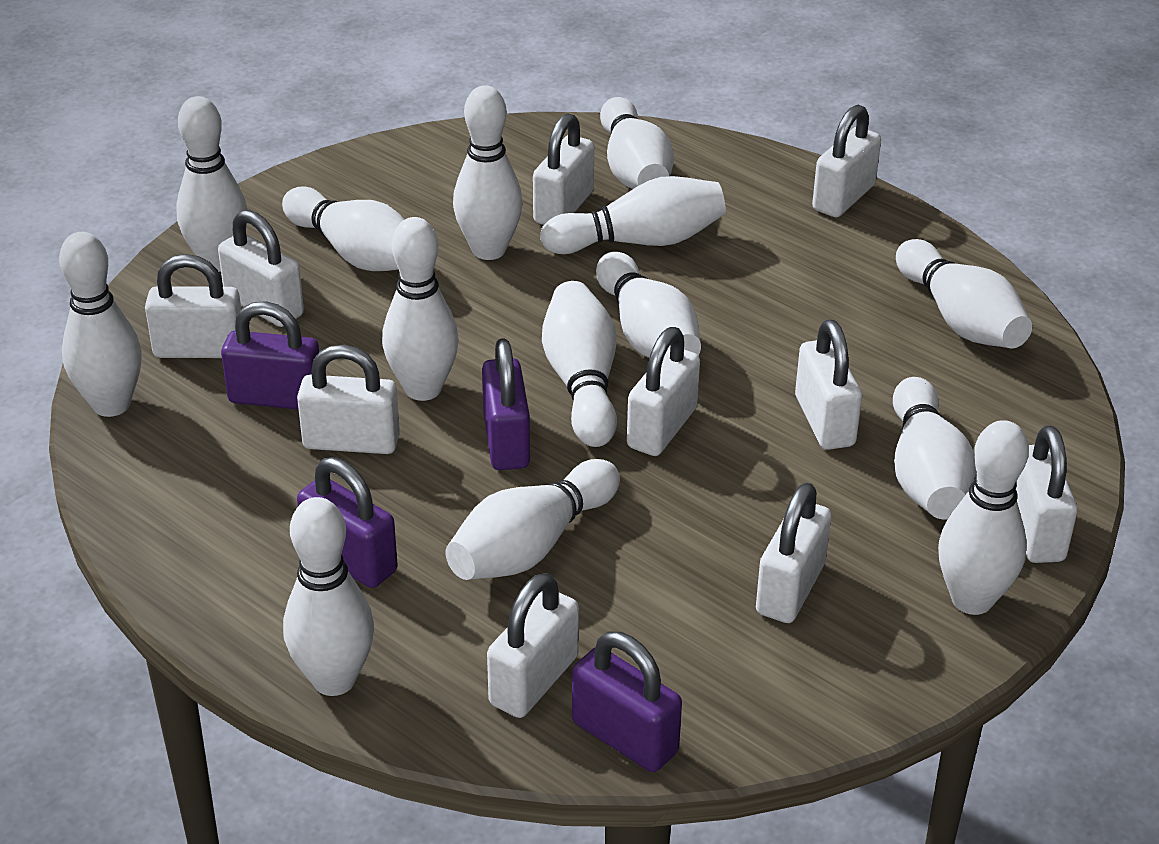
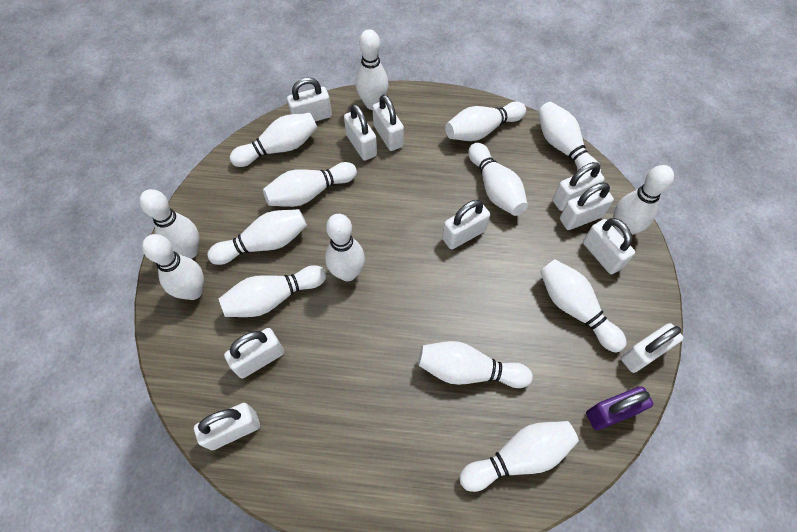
purple padlock: 4 -> 1
white bowling pin: 14 -> 15

